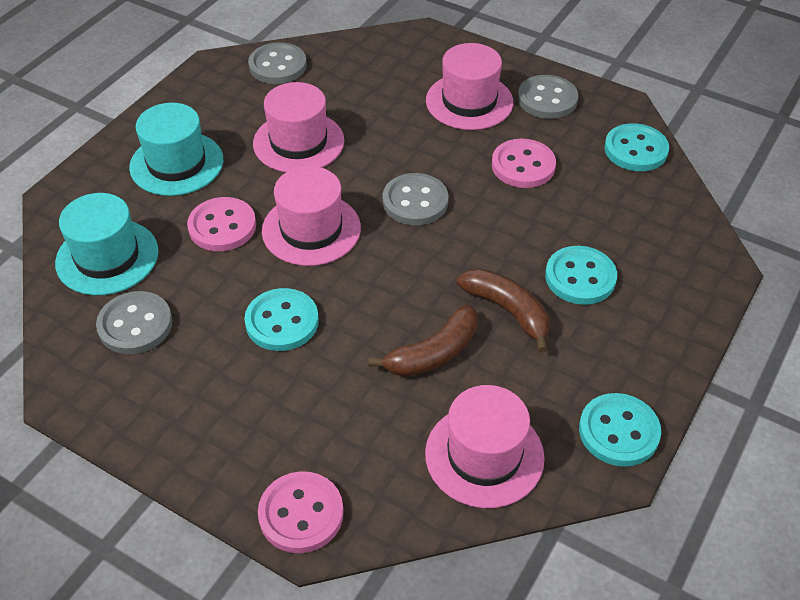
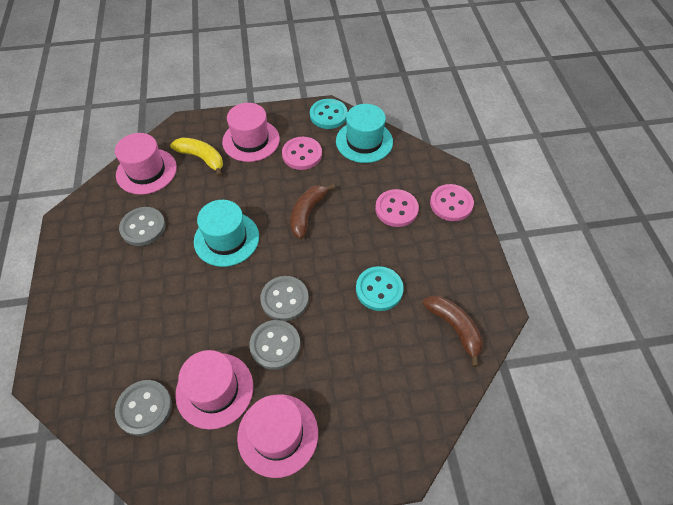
turquoise button: 4 -> 2
yellow banana: 0 -> 1

